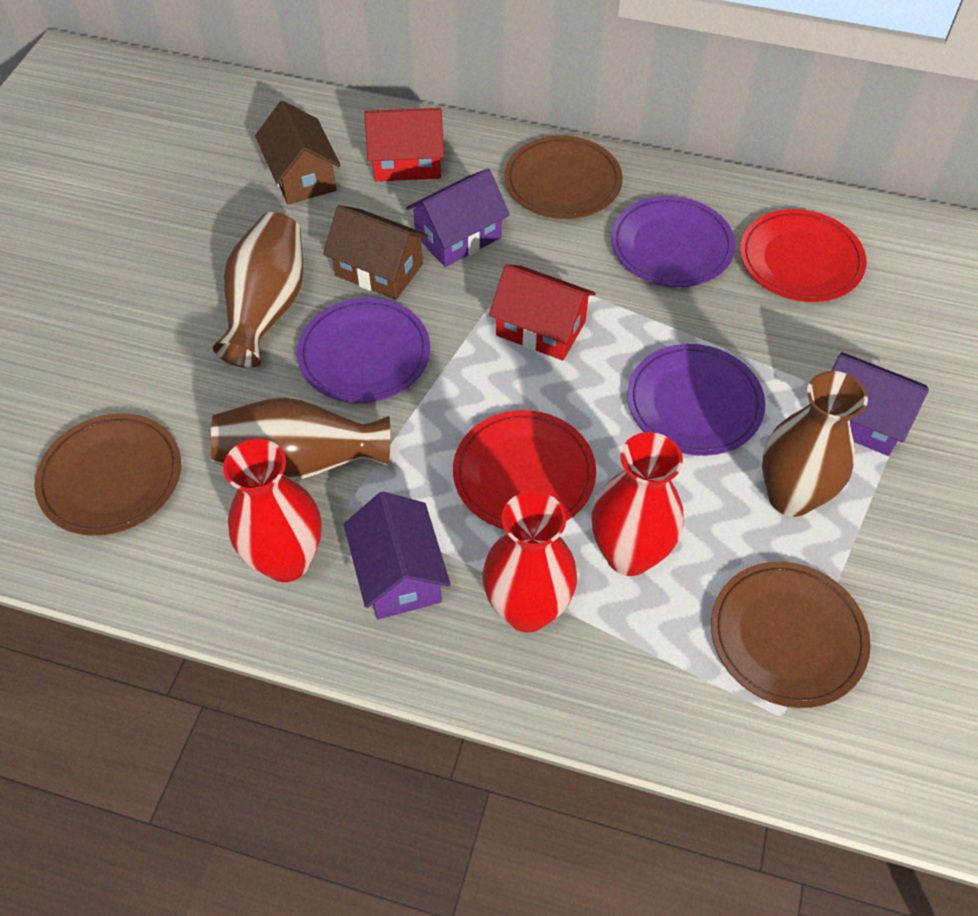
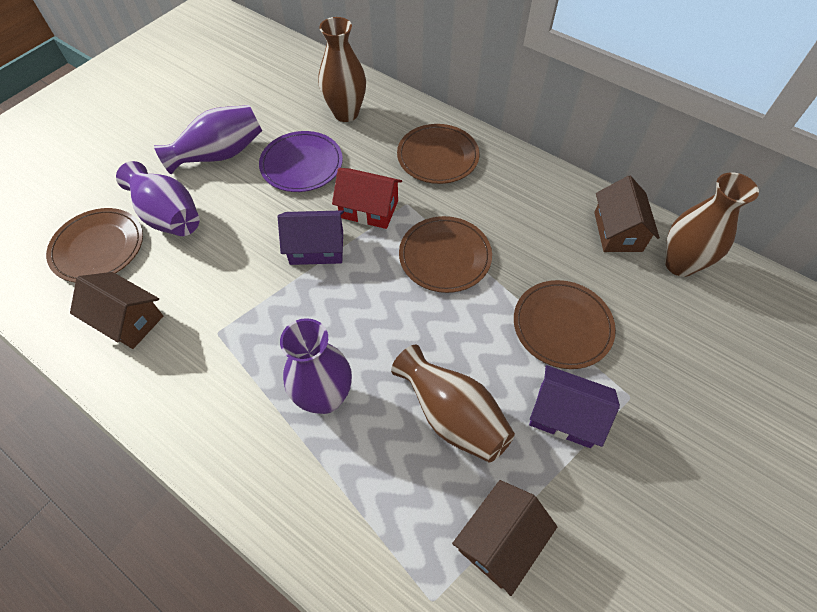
brown house: 2 -> 3
brown plate: 3 -> 4
purple house: 3 -> 2
purple plate: 3 -> 1
purple vase: 0 -> 3
red house: 2 -> 1
red plate: 2 -> 0
red vase: 3 -> 0

